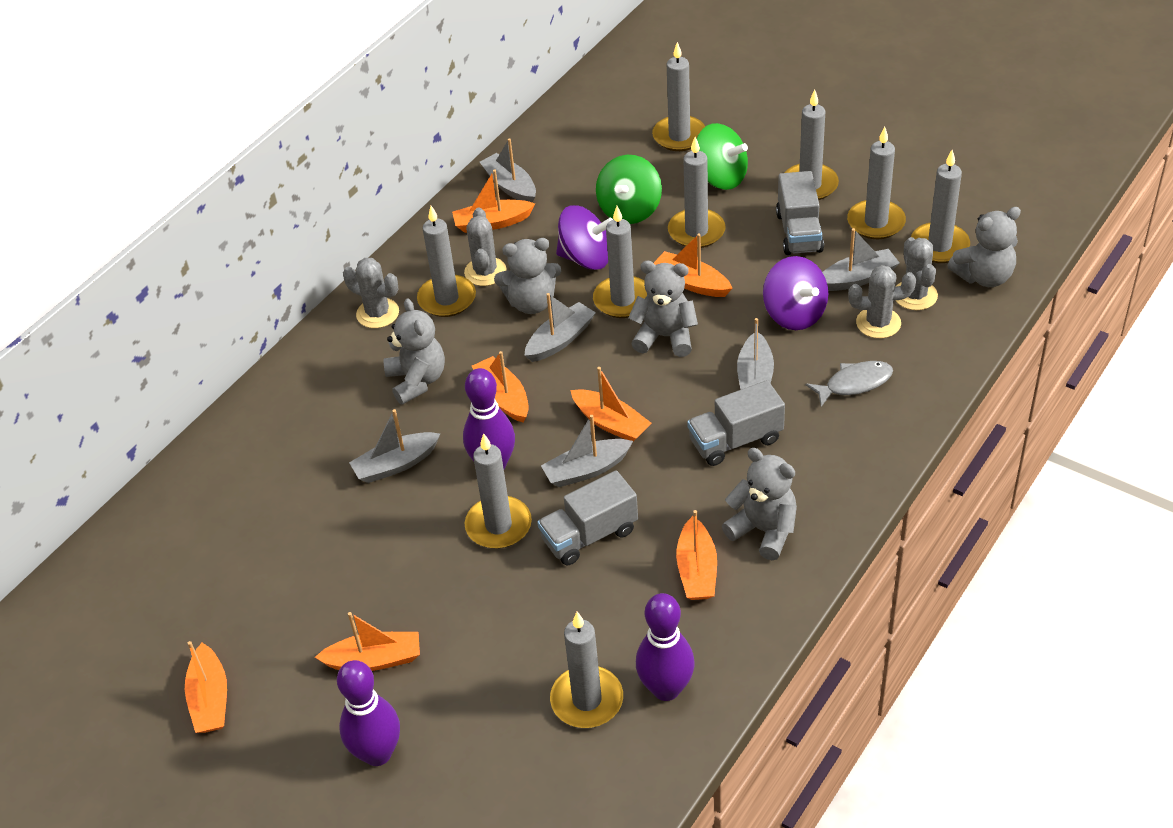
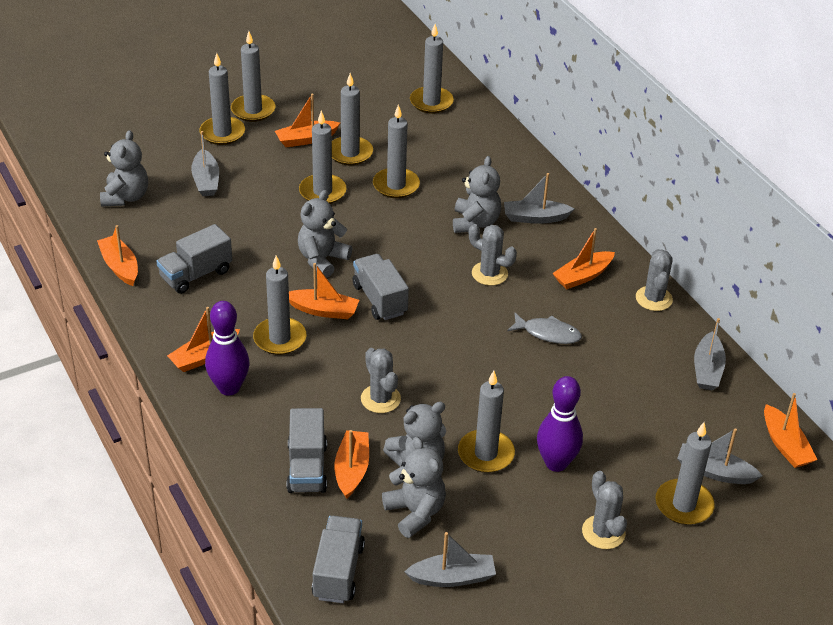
green spinning top: 2 -> 0
grey boat: 6 -> 5
grey truck: 3 -> 4
purple bowling pin: 3 -> 2
purple spinning top: 2 -> 0

